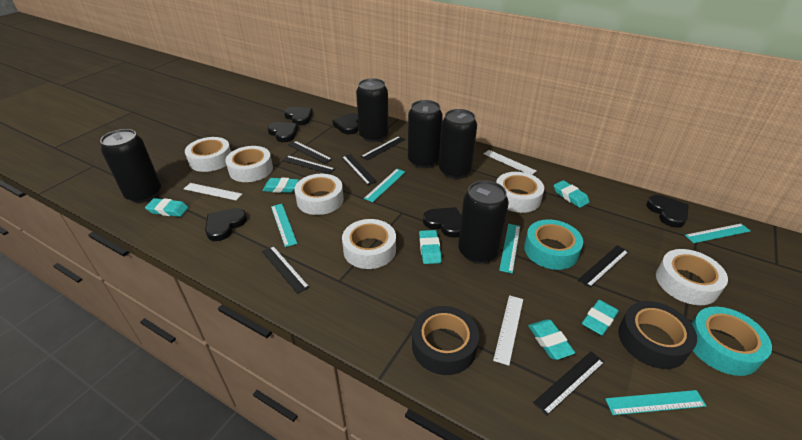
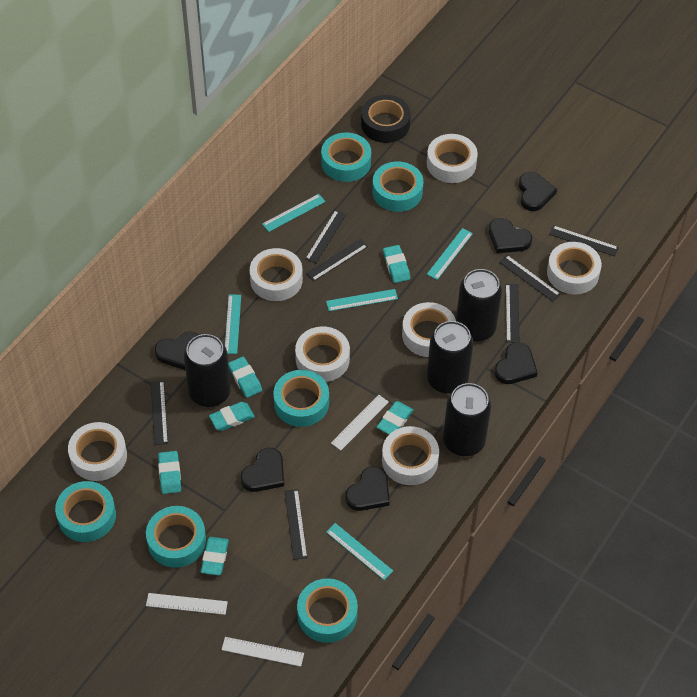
black can: 5 -> 4
black tape: 2 -> 1
turquoise tape: 2 -> 6
white tape: 6 -> 7

